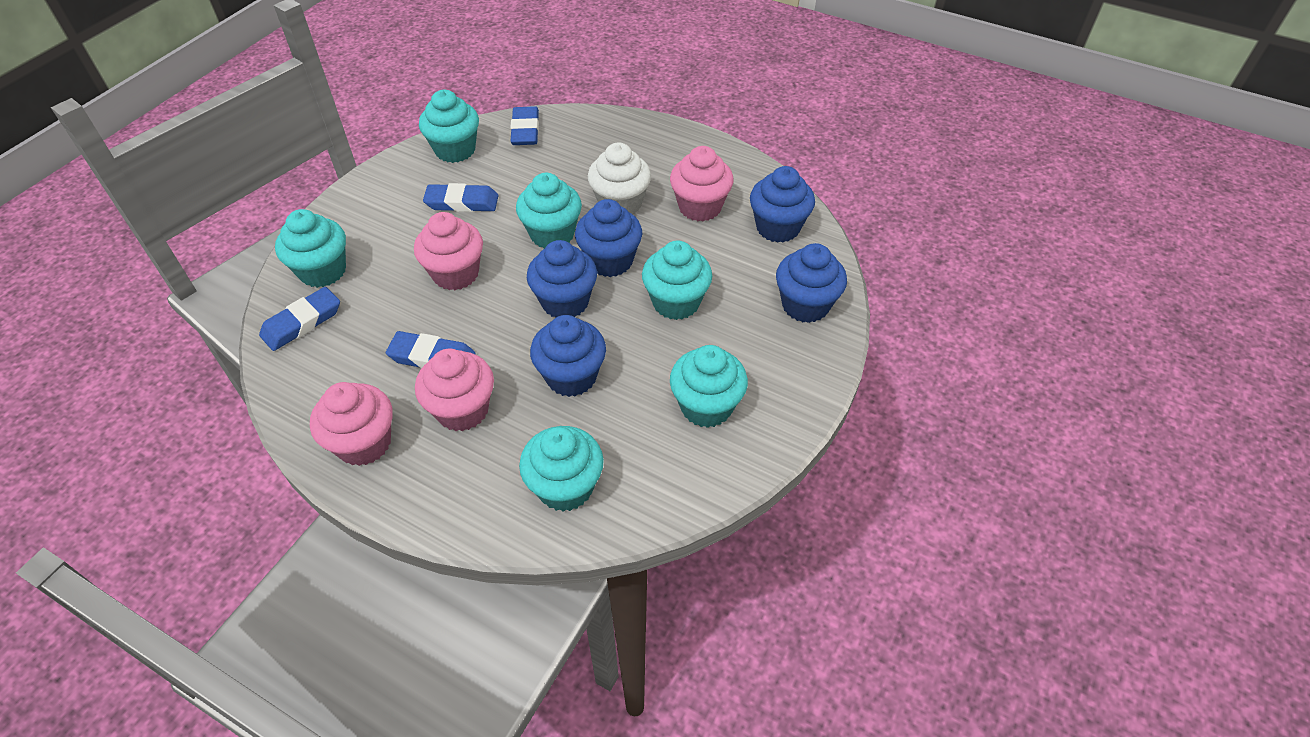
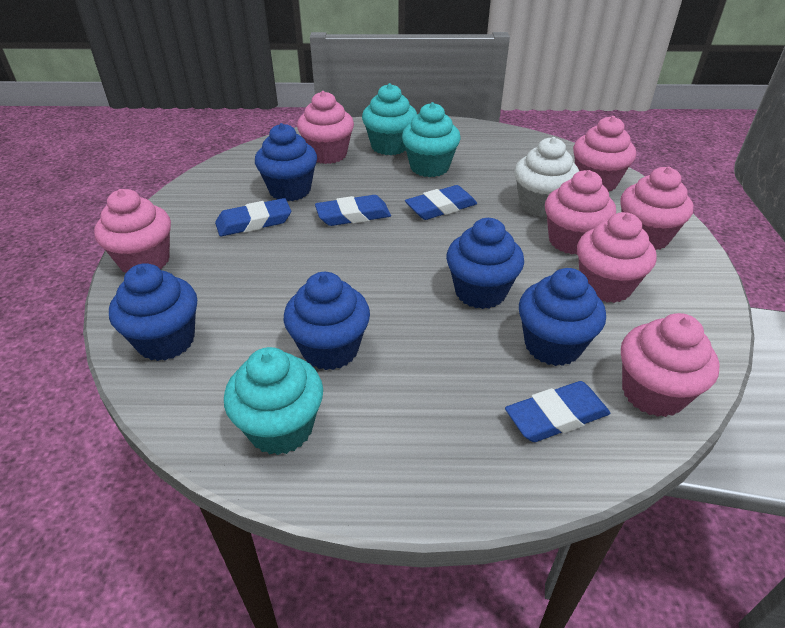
pink cupcake: 4 -> 7
turquoise cupcake: 6 -> 3

